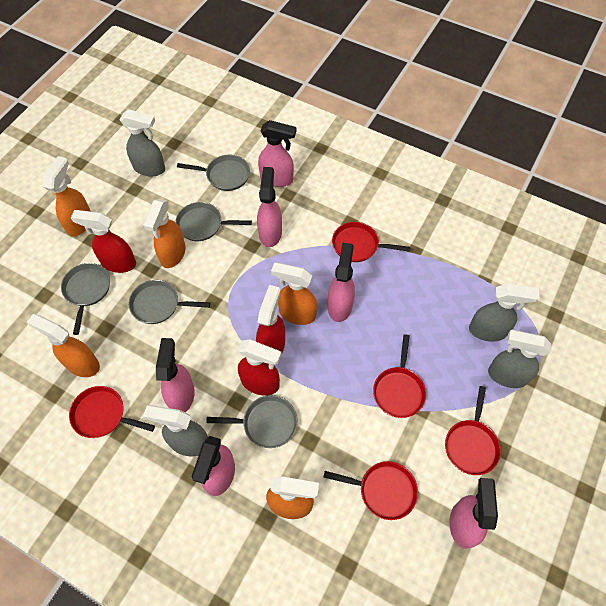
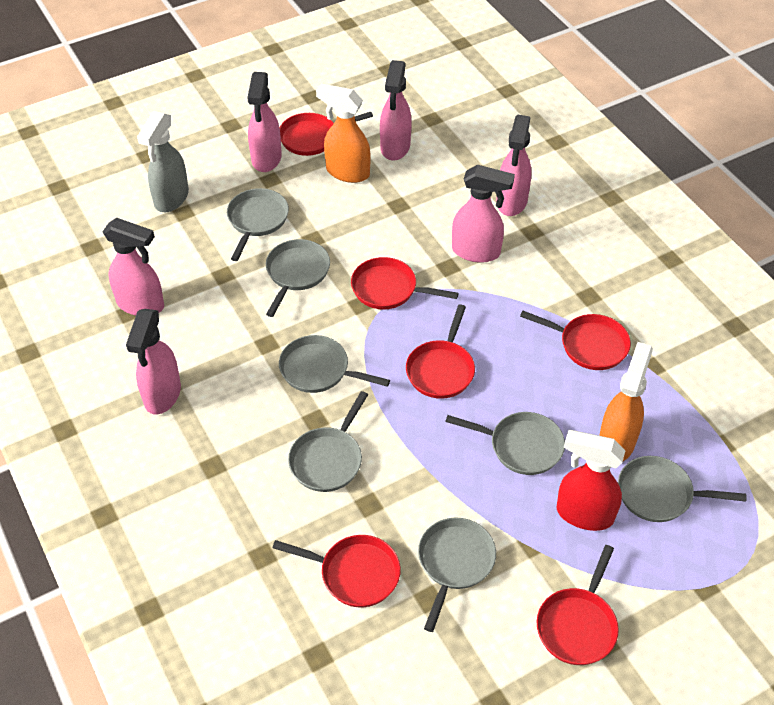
grey pan: 5 -> 7
grey spray bottle: 4 -> 1
orange spray bottle: 5 -> 2
red pan: 5 -> 6
red spray bottle: 3 -> 1

